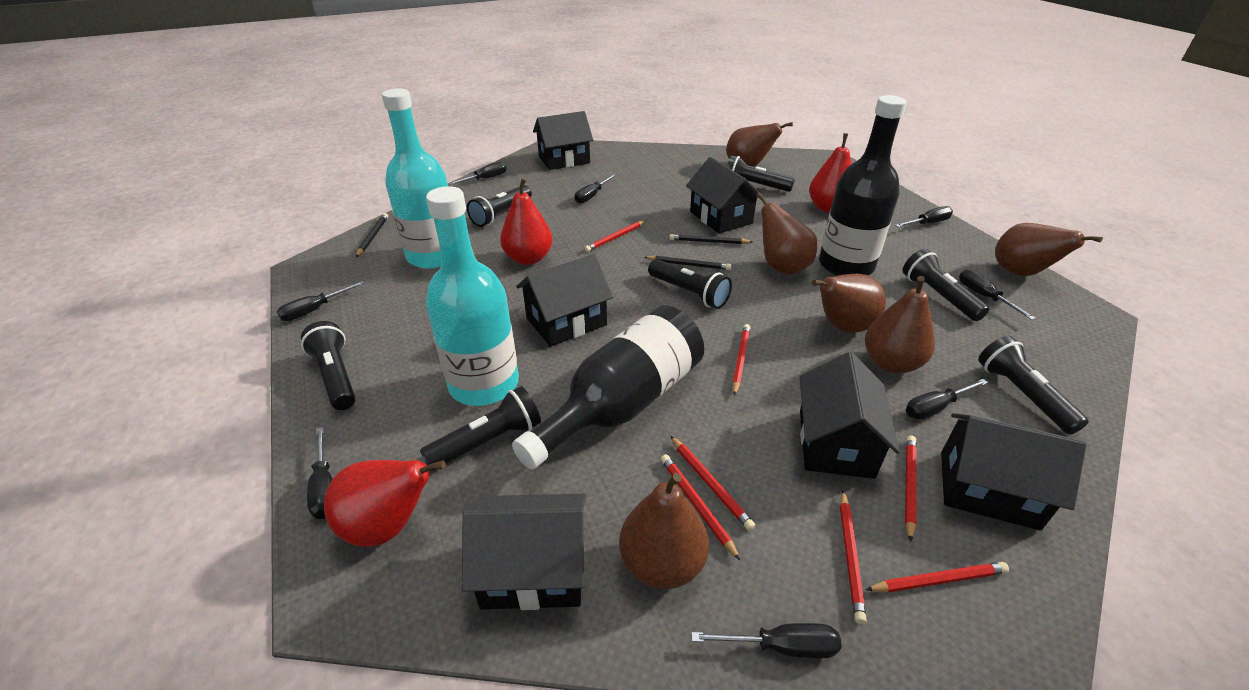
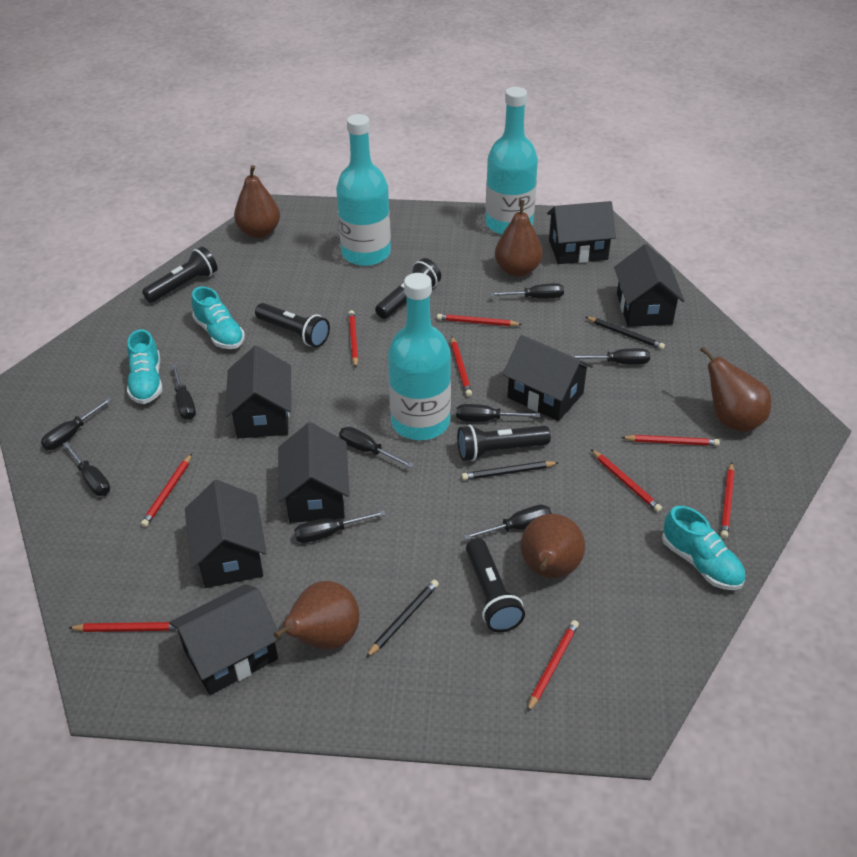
black bottle: 2 -> 0
black flashlight: 7 -> 5
black house: 6 -> 7
black screwdriver: 8 -> 9
brown pear: 6 -> 5
red pear: 3 -> 0
red pencil: 7 -> 9
turquoise bottle: 2 -> 3
turquoise shoe: 0 -> 3

